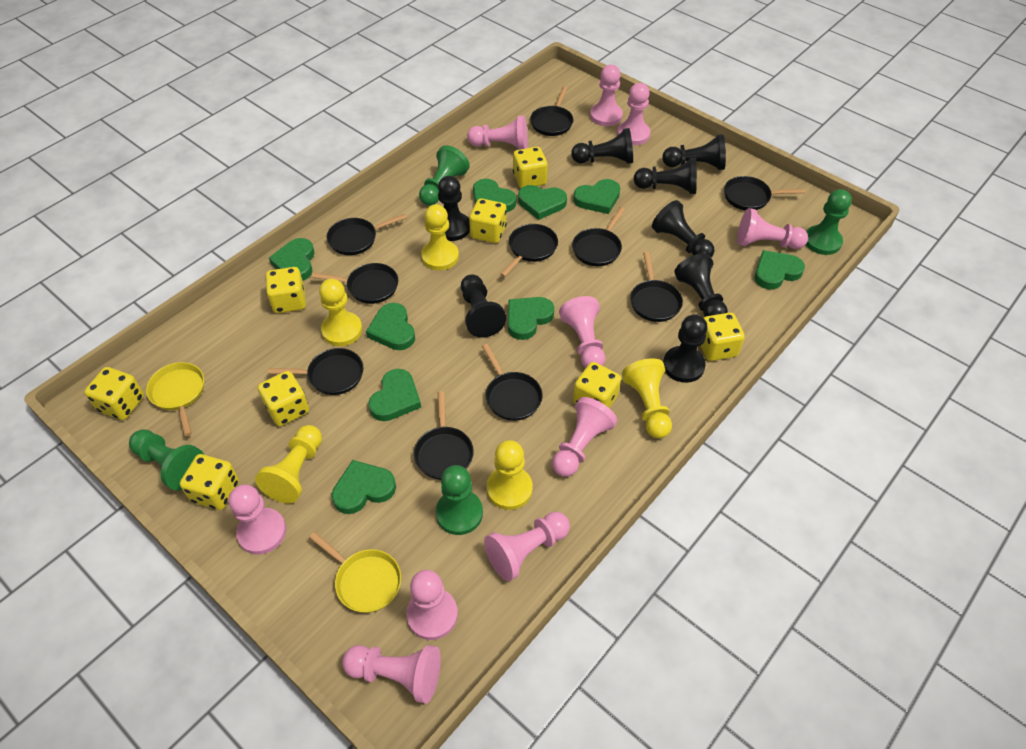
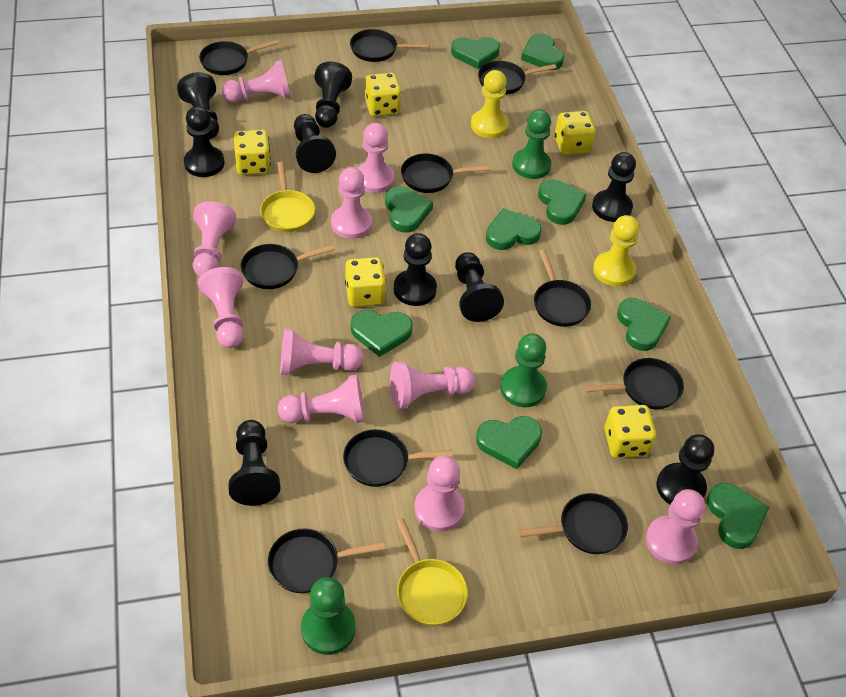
black pawn: 8 -> 9
green pawn: 4 -> 3
yellow dice: 8 -> 5
yellow pawn: 5 -> 2

